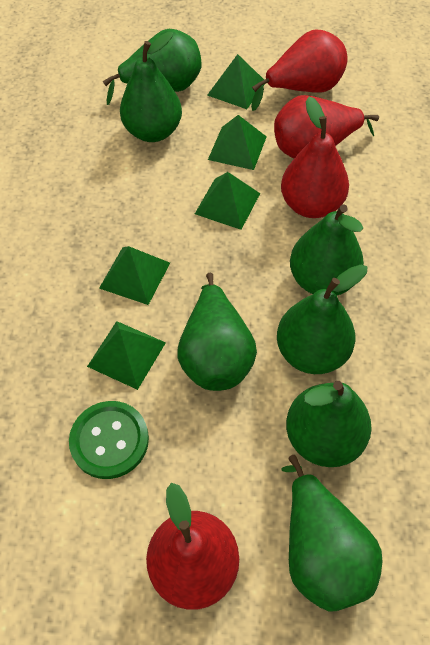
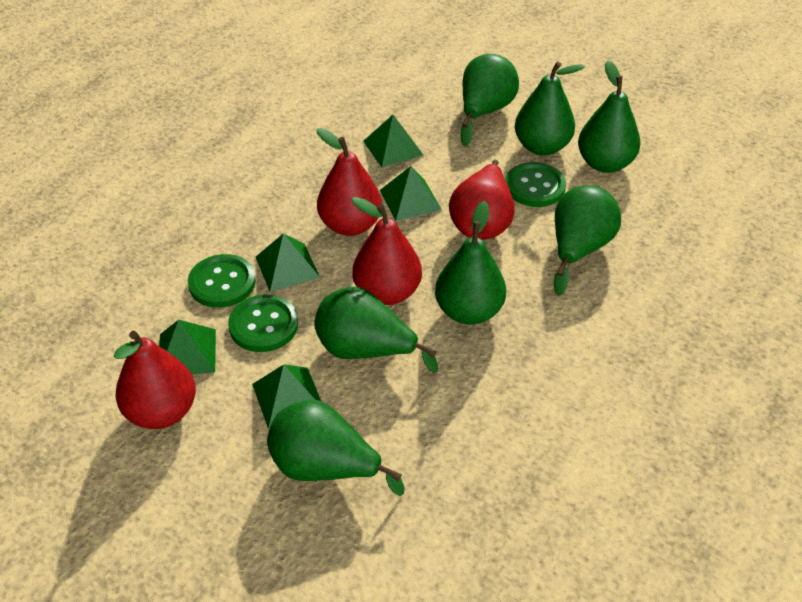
green button: 1 -> 3

